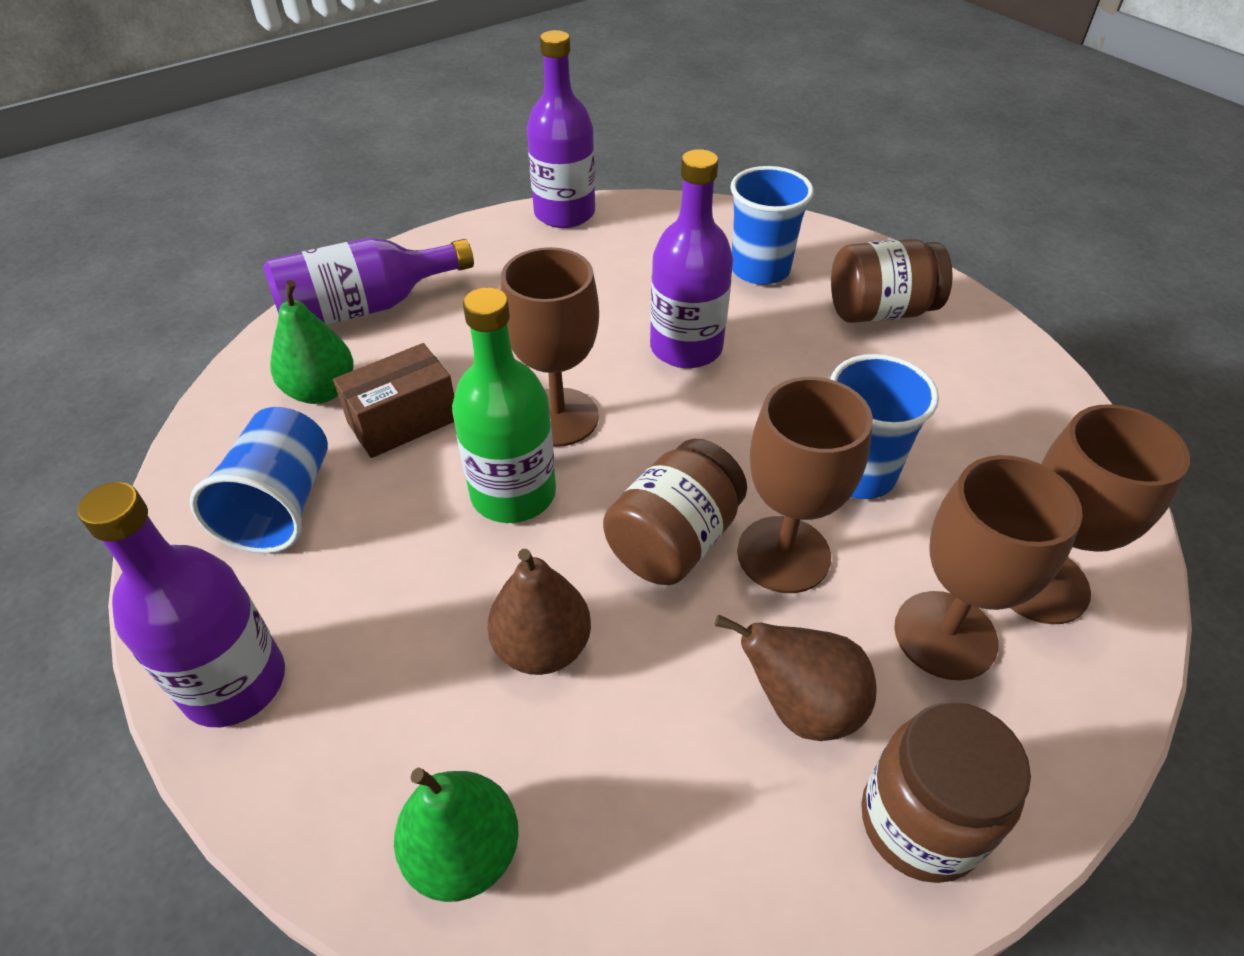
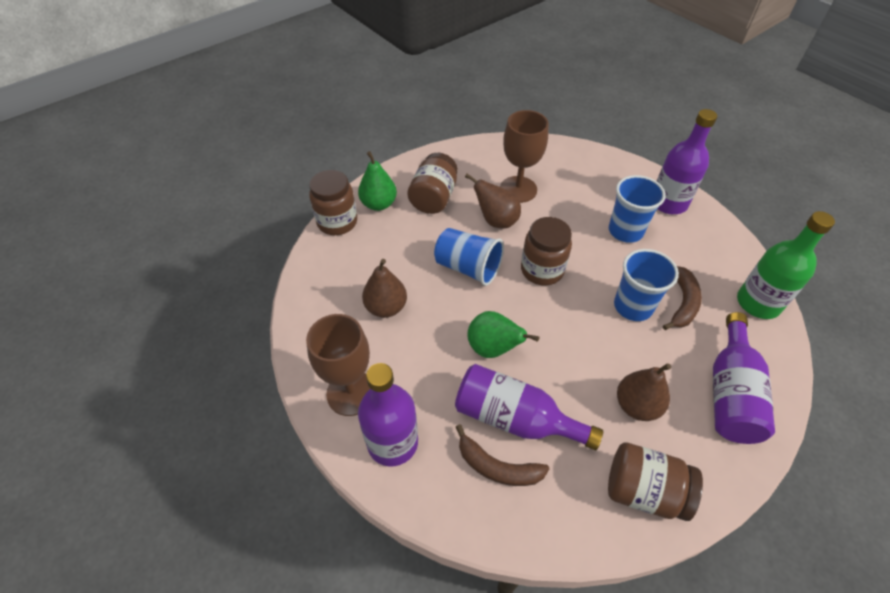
brown banana: 0 -> 2
brown box: 1 -> 0
brown goblet: 4 -> 2
brown jar: 3 -> 4
brown pear: 2 -> 3

